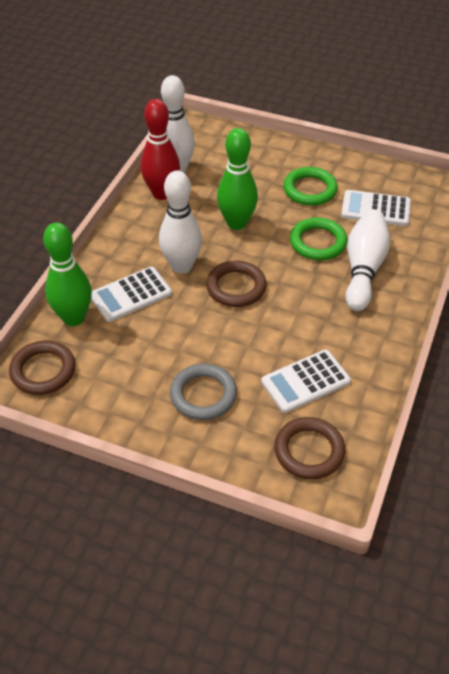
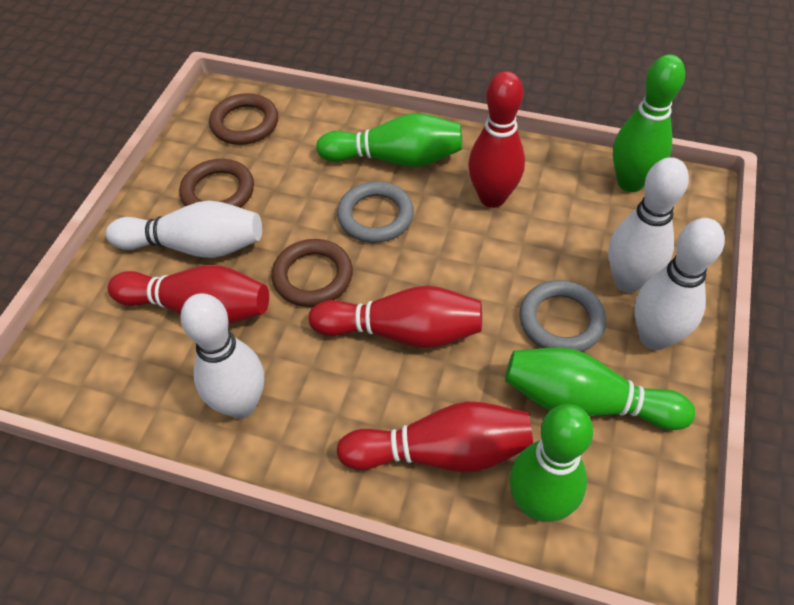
green bowling pin: 2 -> 4
green ring: 2 -> 0
grey ring: 1 -> 2
red bowling pin: 1 -> 4
white bowling pin: 3 -> 4
white calculator: 3 -> 0

